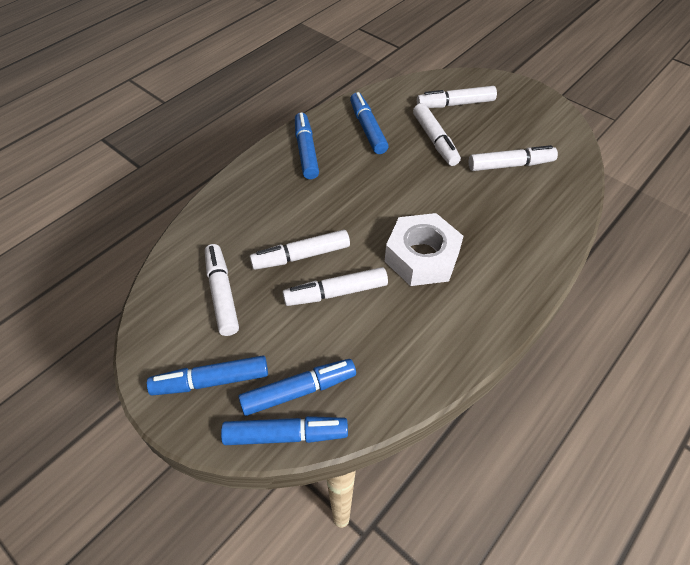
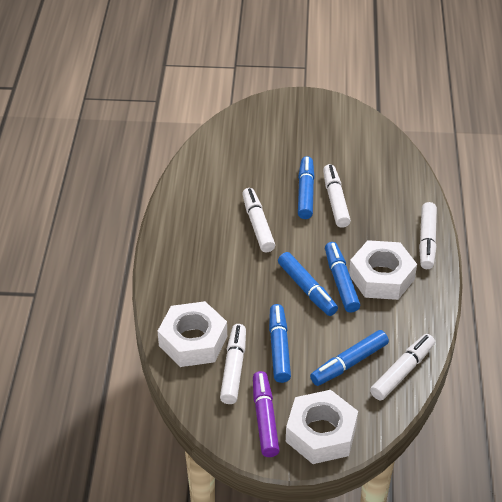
purple marker: 0 -> 1
white marker: 6 -> 5
white nut: 1 -> 3

